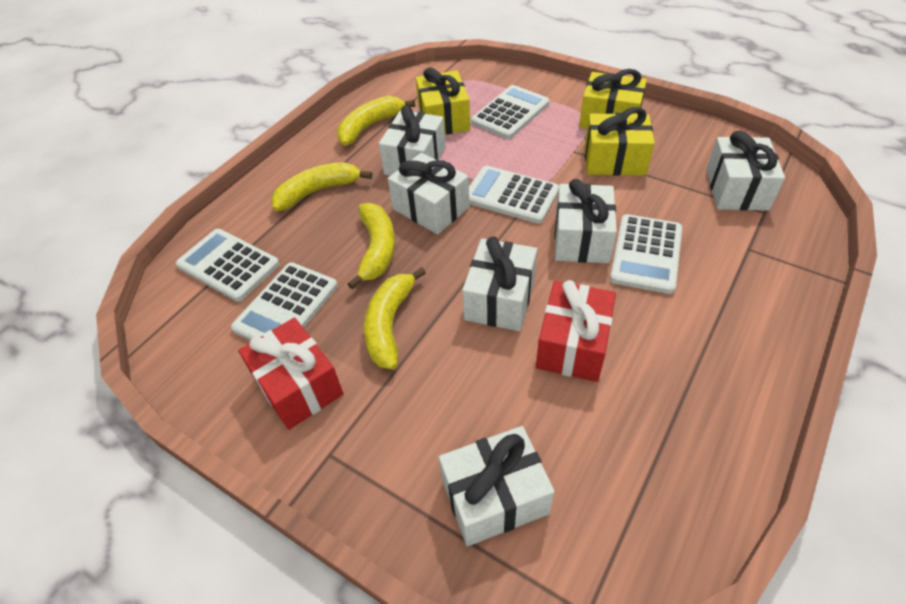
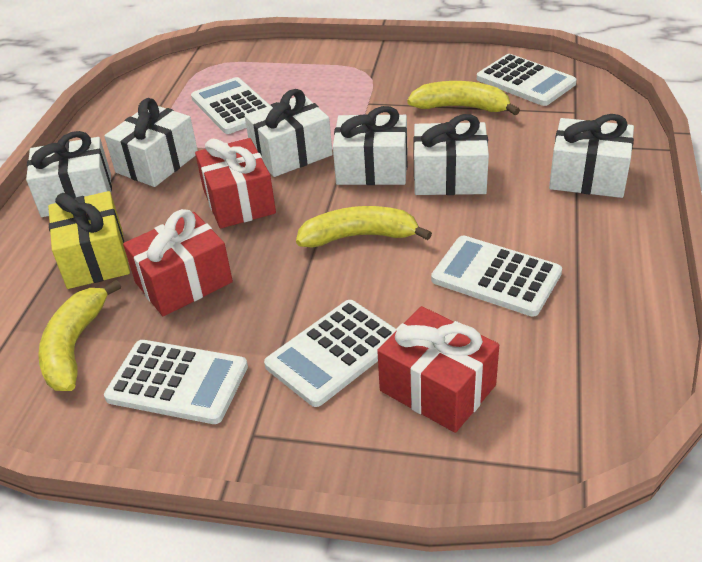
red gift: 2 -> 3
yellow banana: 4 -> 3
yellow gift: 3 -> 1

